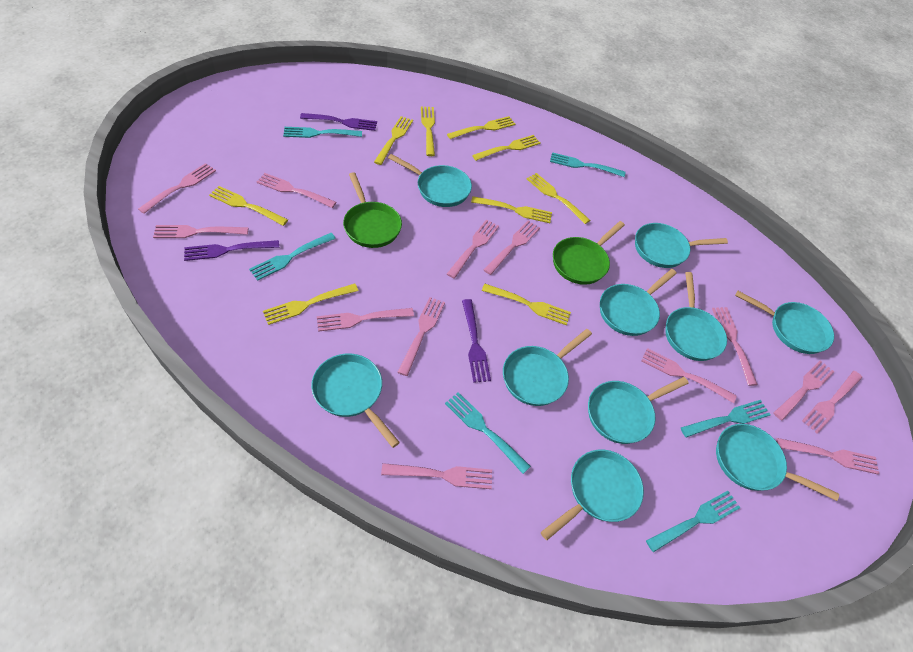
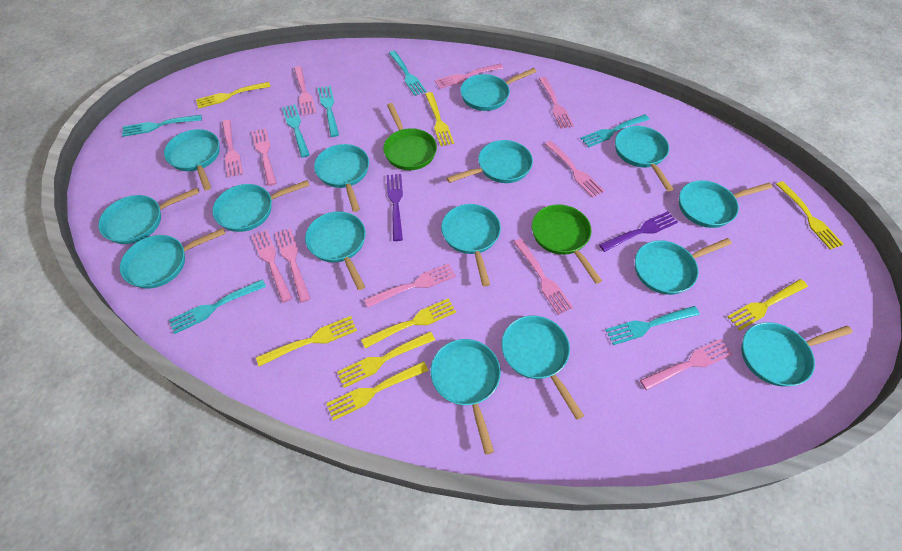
pink fork: 13 -> 11
purple fork: 3 -> 2
turquoise fork: 6 -> 7
turquoise pan: 10 -> 15
yellow fork: 9 -> 8

